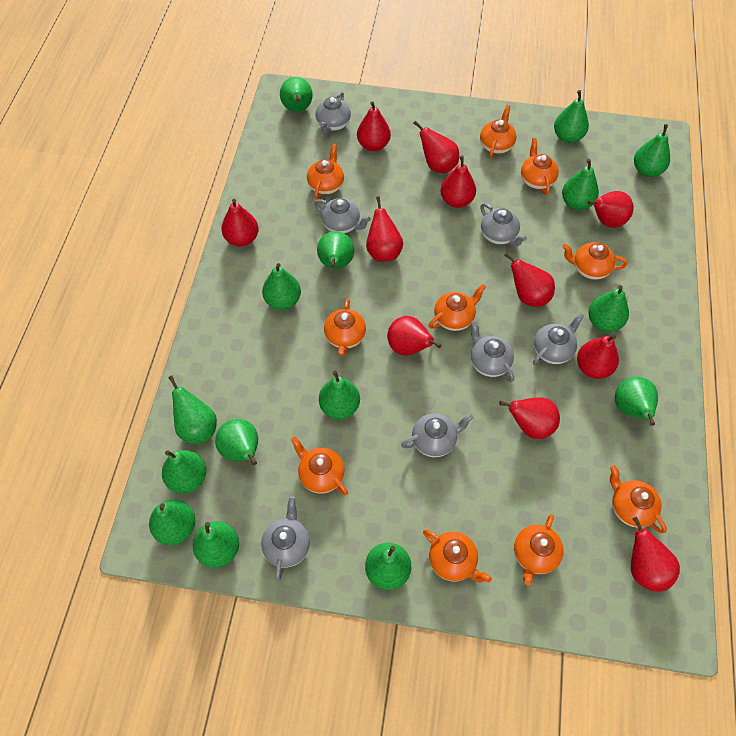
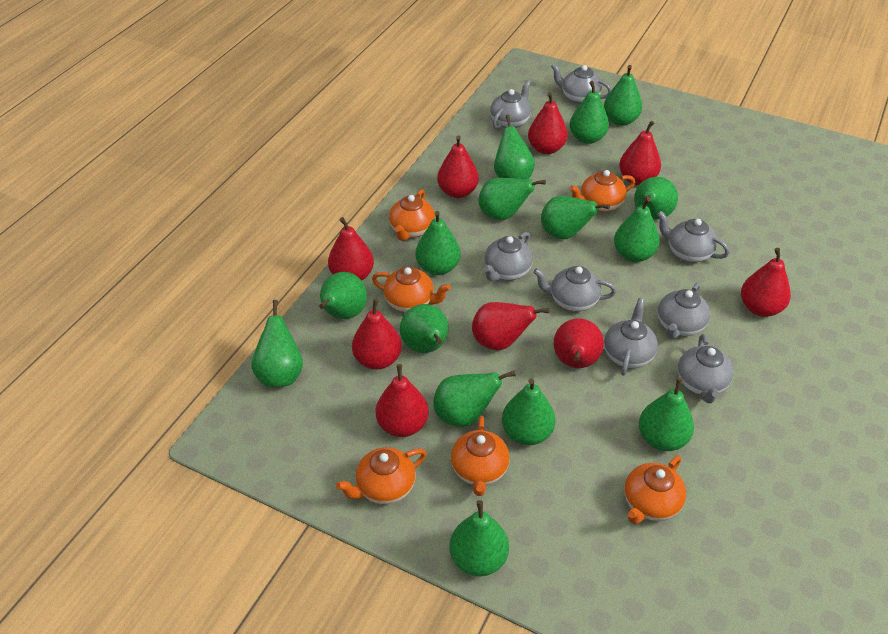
grey teapot: 7 -> 8
orange teapot: 10 -> 6
red pear: 11 -> 9

